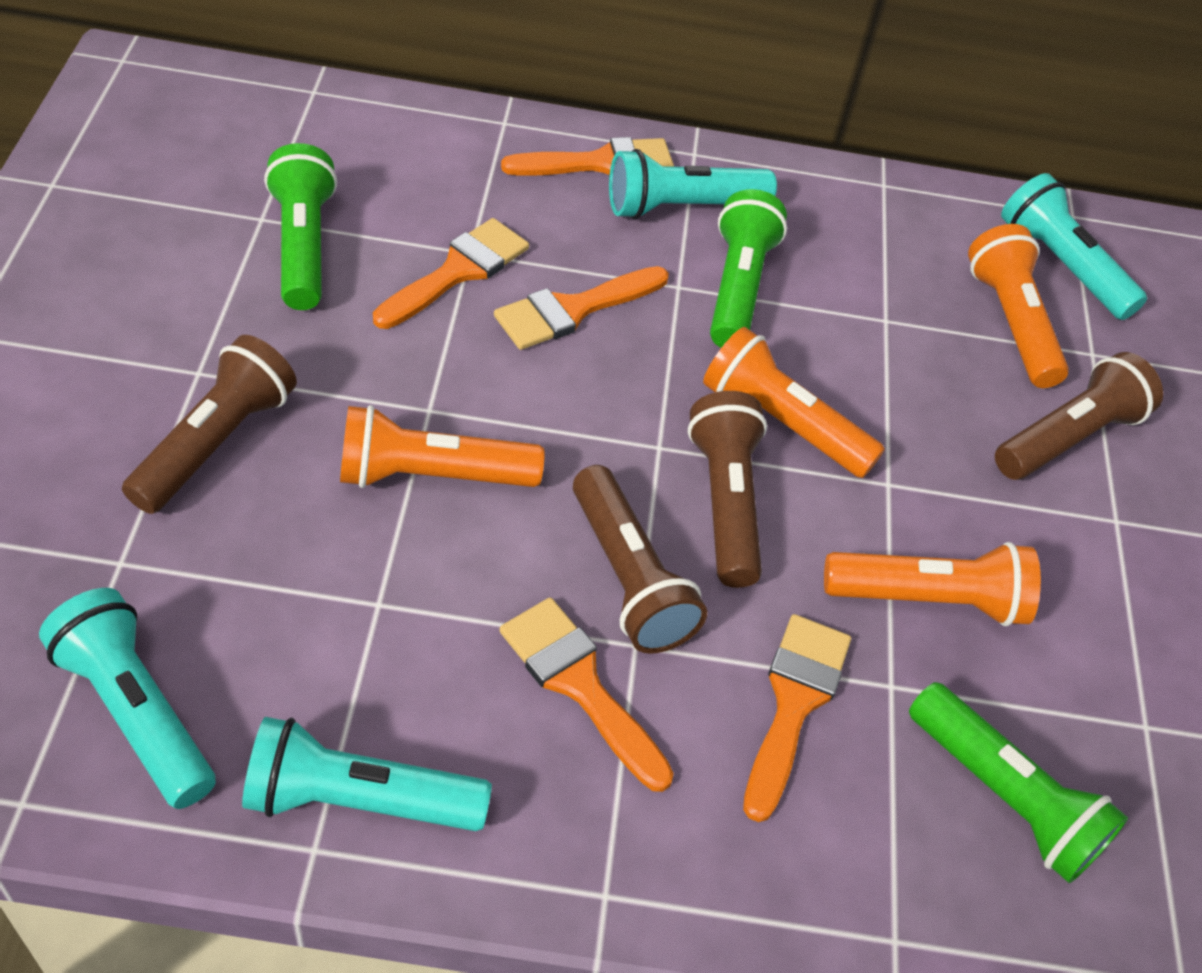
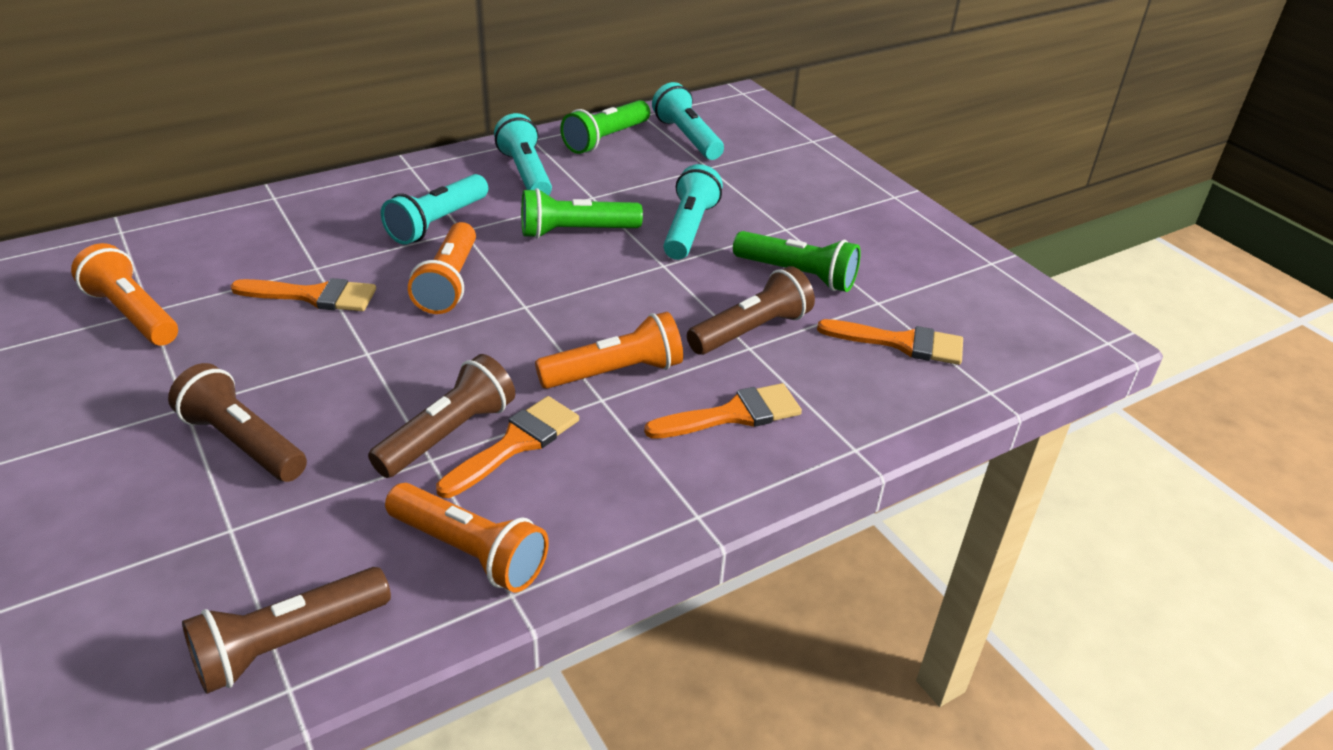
orange brush: 5 -> 4

